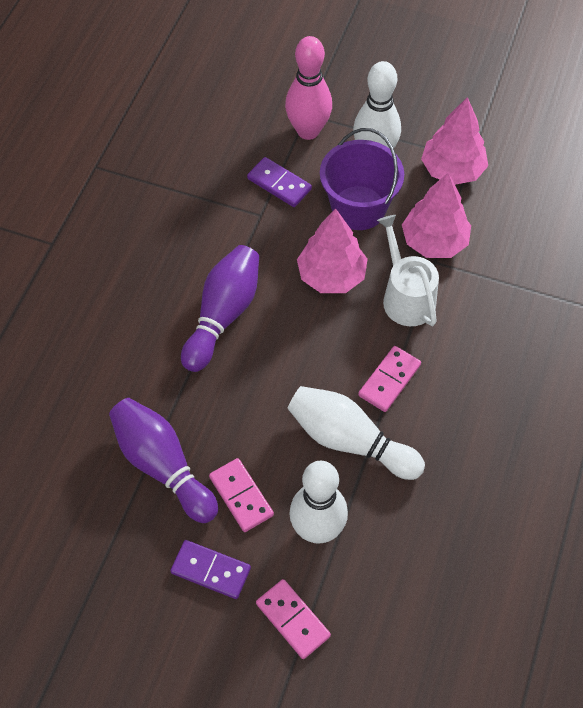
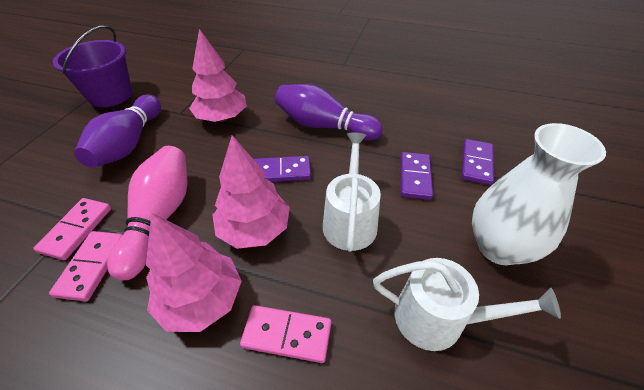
purple domino: 2 -> 3
white bowling pin: 3 -> 0
white vase: 0 -> 1
white watering can: 1 -> 2

